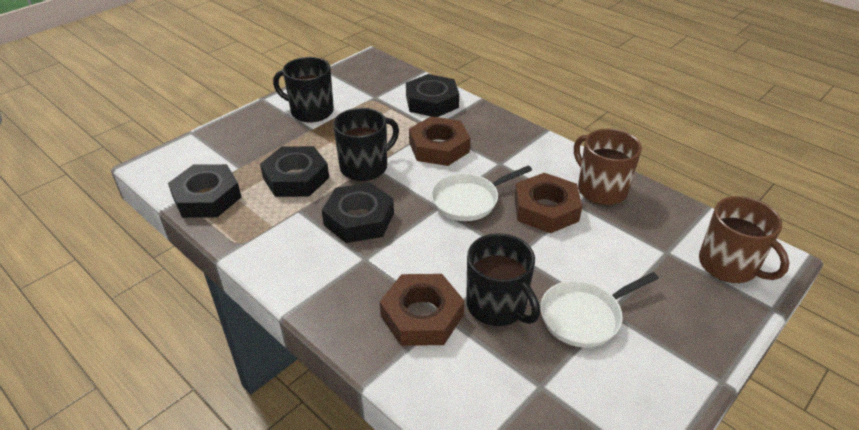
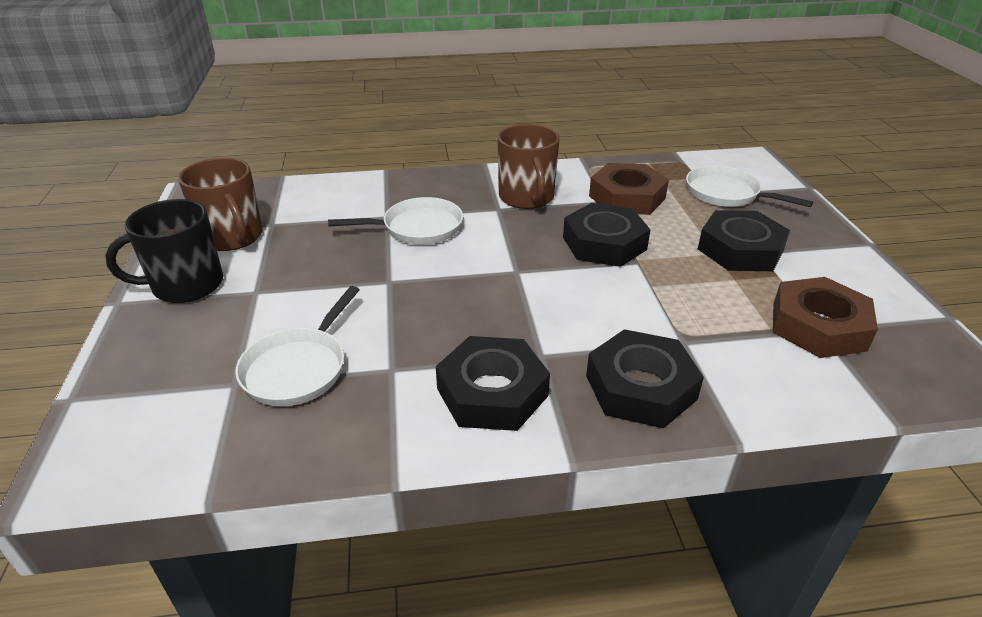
black mug: 3 -> 1
brown nut: 3 -> 2
white pan: 2 -> 3

